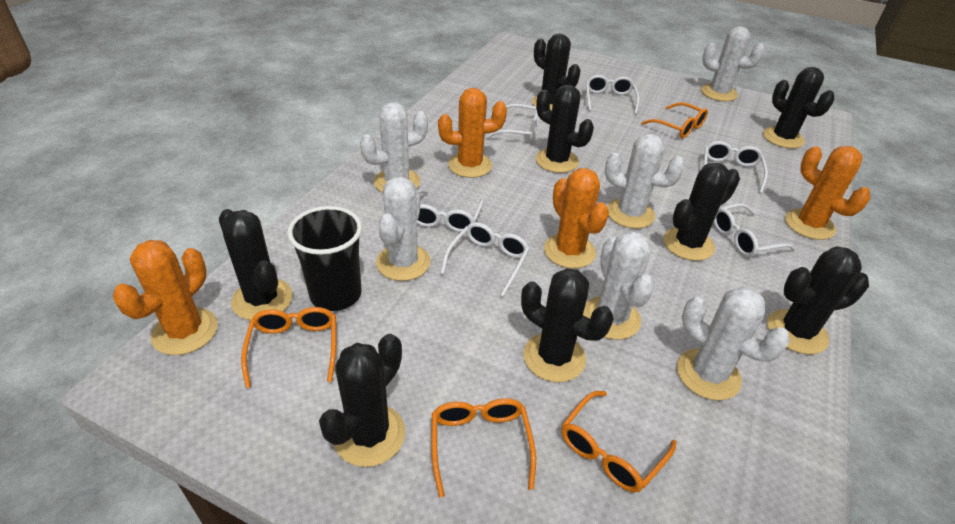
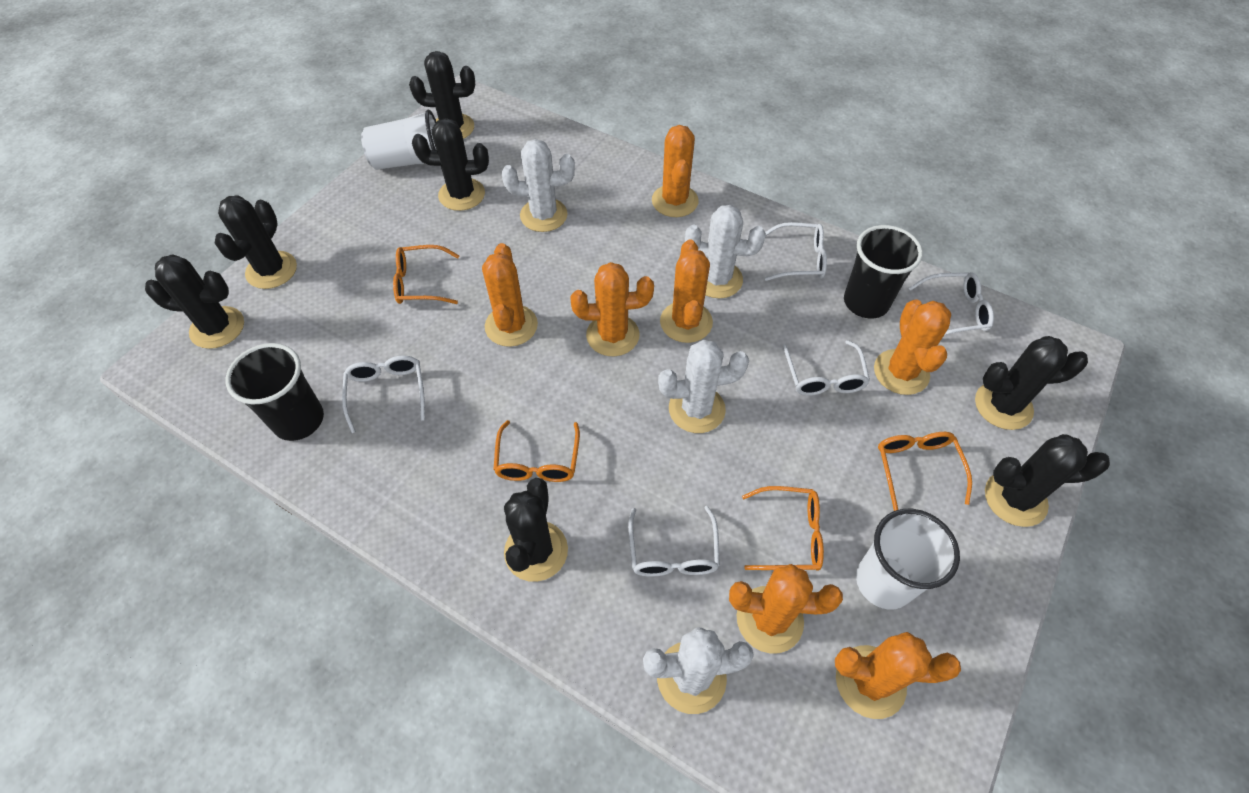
black cactus: 8 -> 7
black cup: 1 -> 2
orange cactus: 4 -> 7
white cactus: 6 -> 4
white cup: 0 -> 2
white glasses: 6 -> 5

